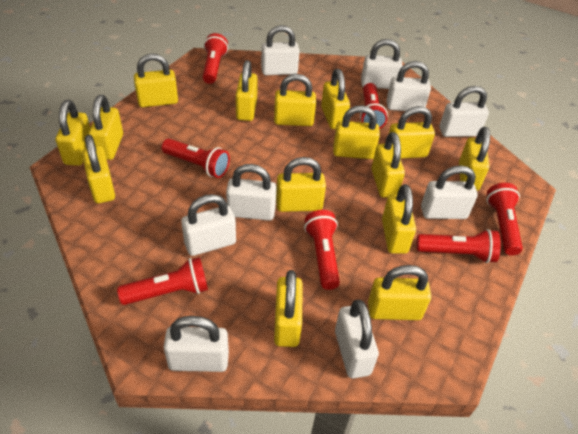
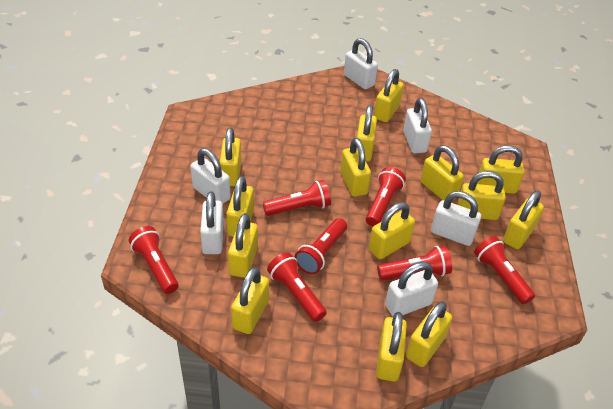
white padlock: 9 -> 6
yellow padlock: 15 -> 14

